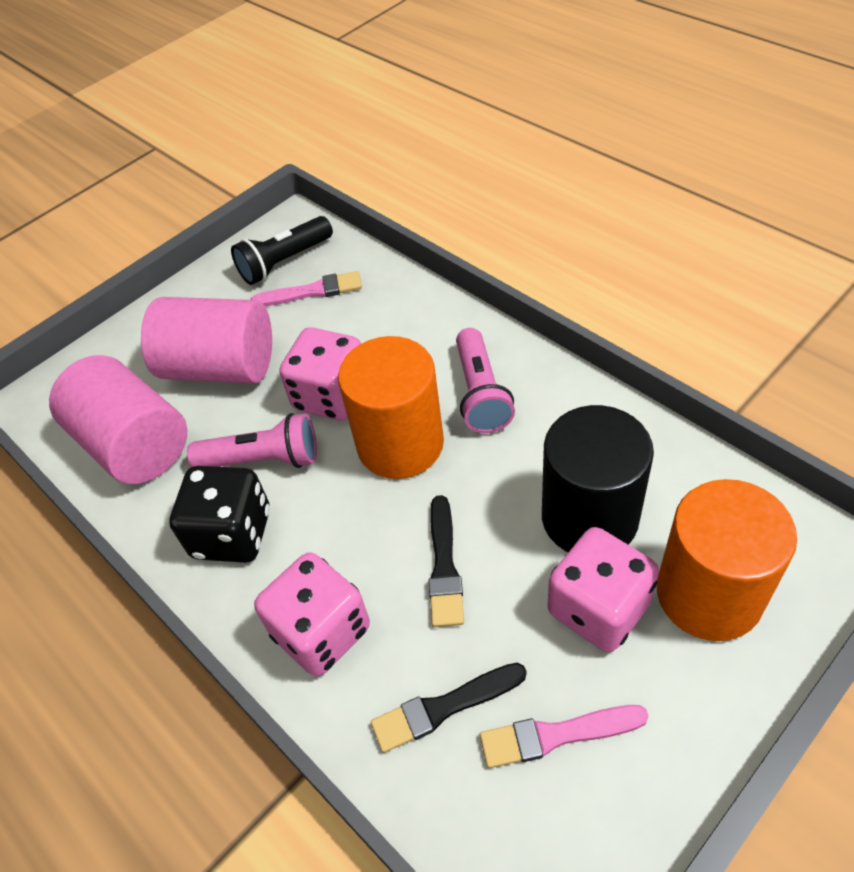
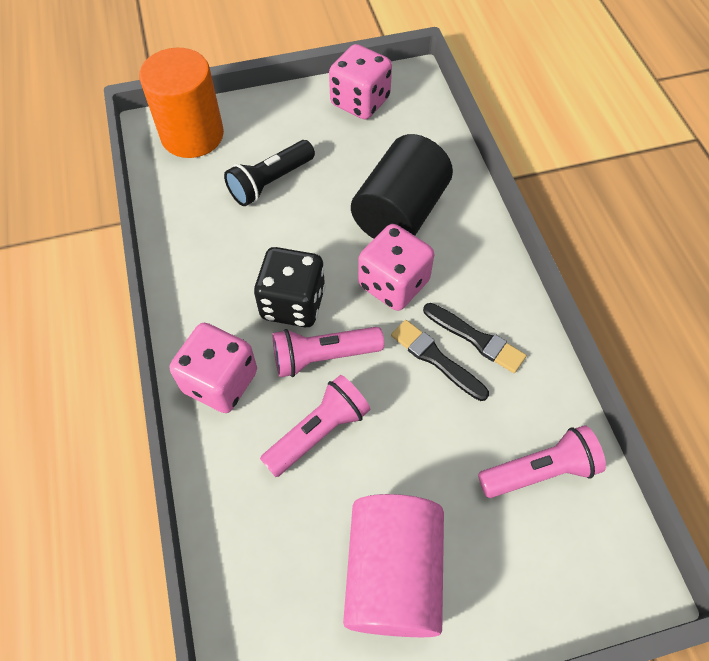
orange cylinder: 2 -> 1
pink brush: 2 -> 0
pink cylinder: 2 -> 1
pink flashlight: 2 -> 3

